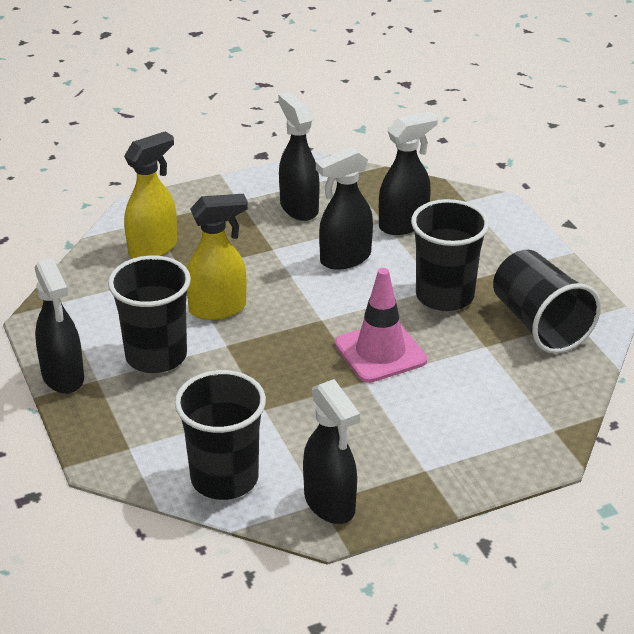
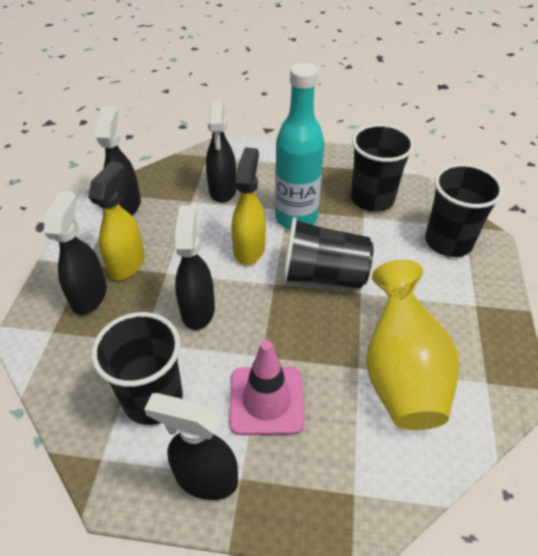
turquoise bottle: 0 -> 1
yellow vase: 0 -> 1

